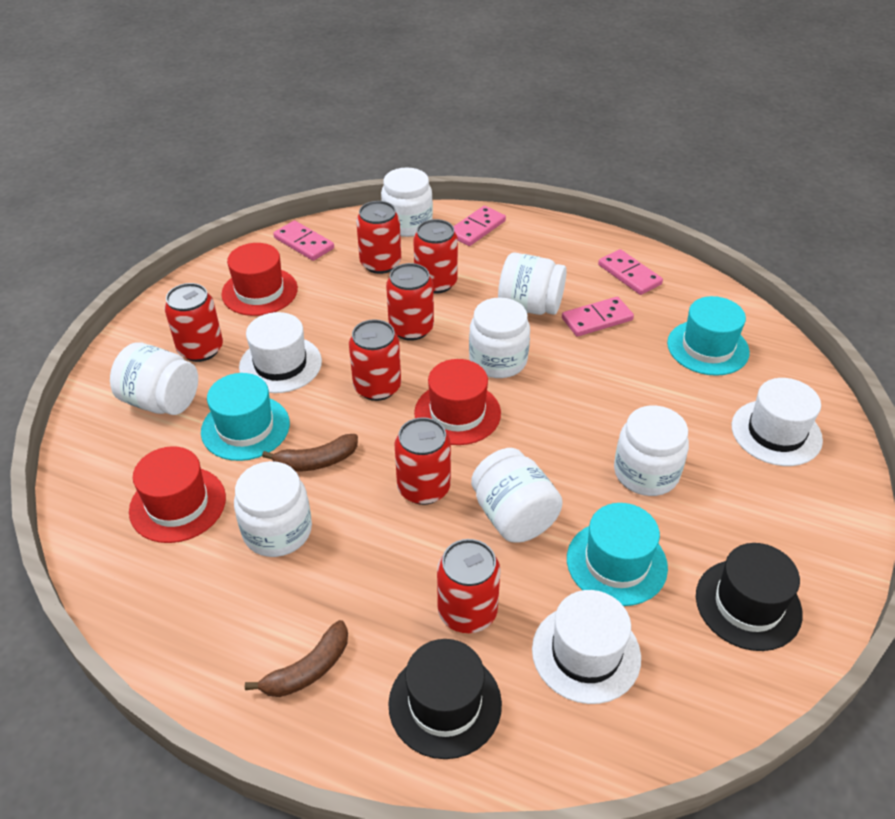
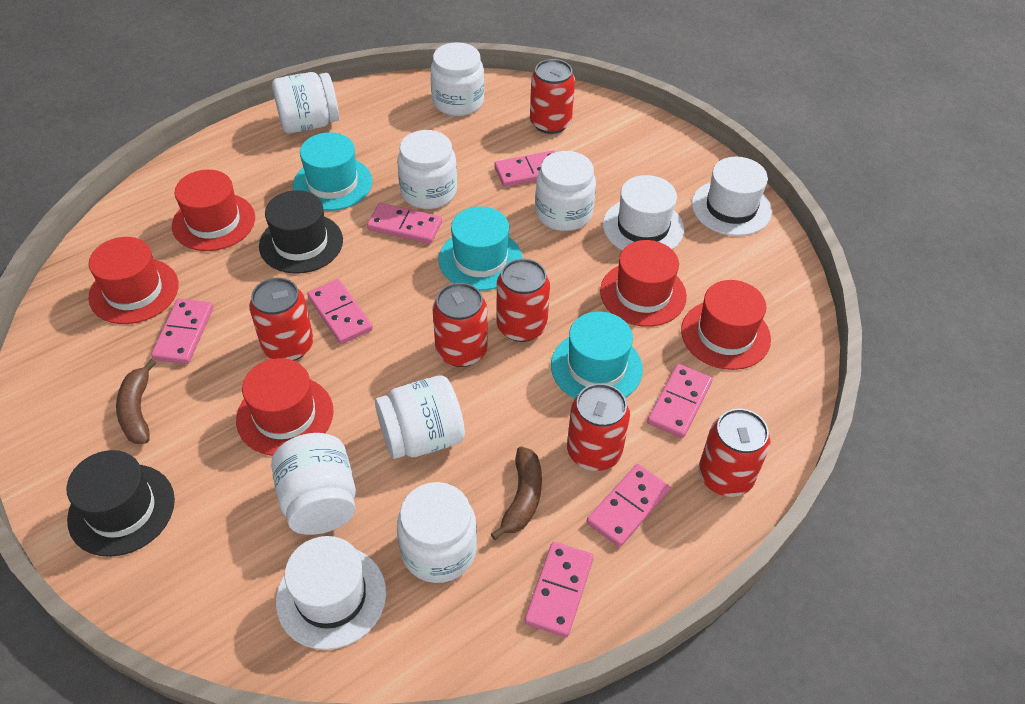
pink domino: 4 -> 7
red can: 7 -> 6
red hat: 3 -> 5

